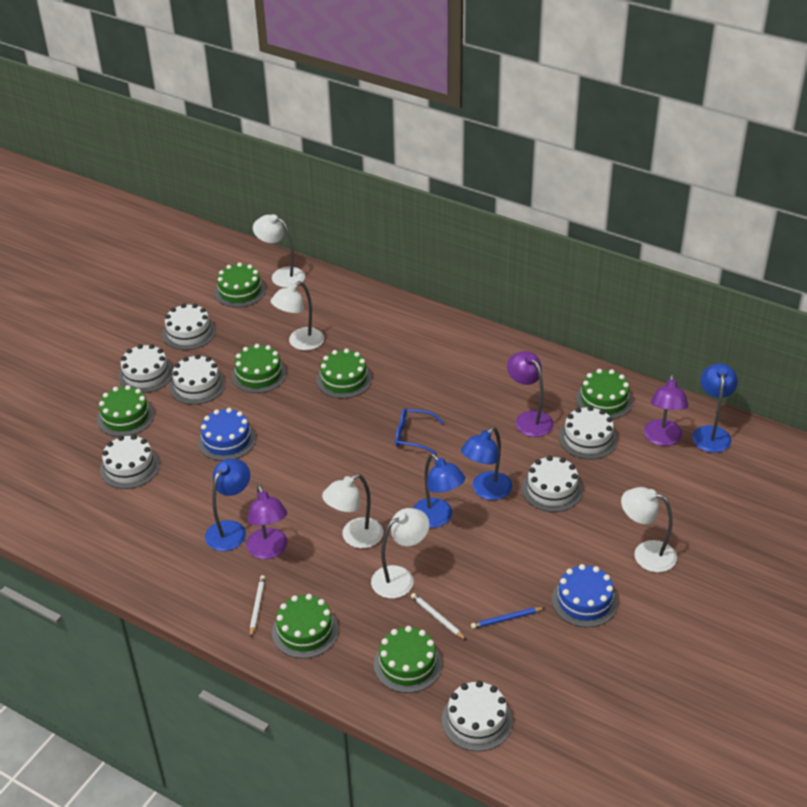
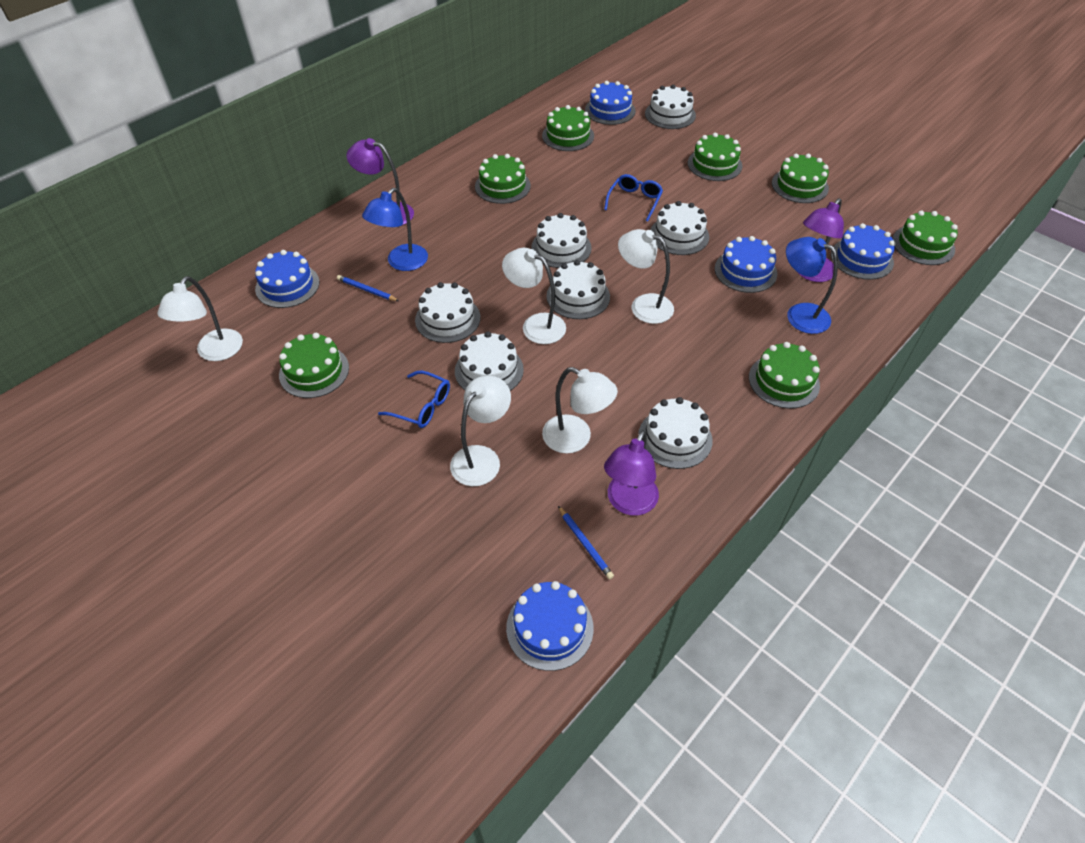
blue cake: 2 -> 5
blue glasses: 1 -> 2
blue lamp: 4 -> 2
blue pencil: 1 -> 2
white pencil: 2 -> 0

